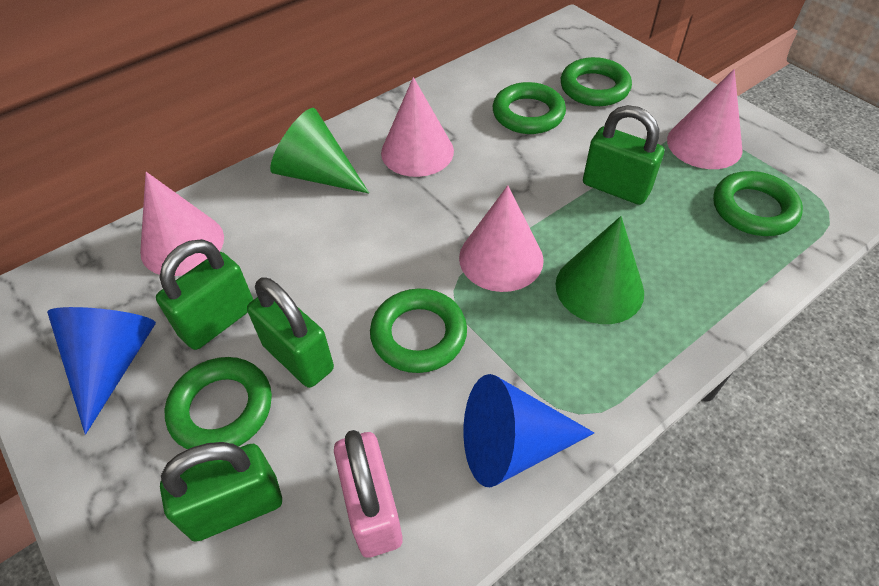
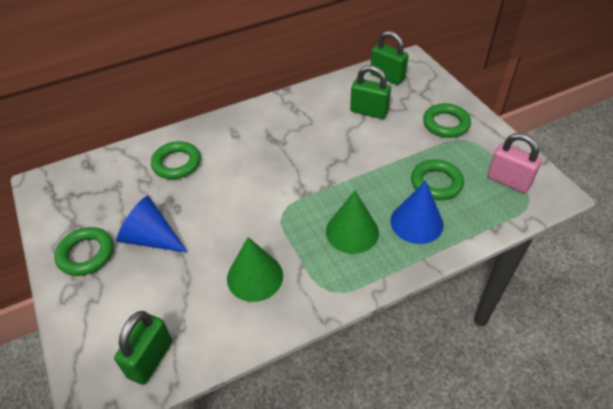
green padlock: 4 -> 3
green ring: 5 -> 4
pink cone: 4 -> 0

